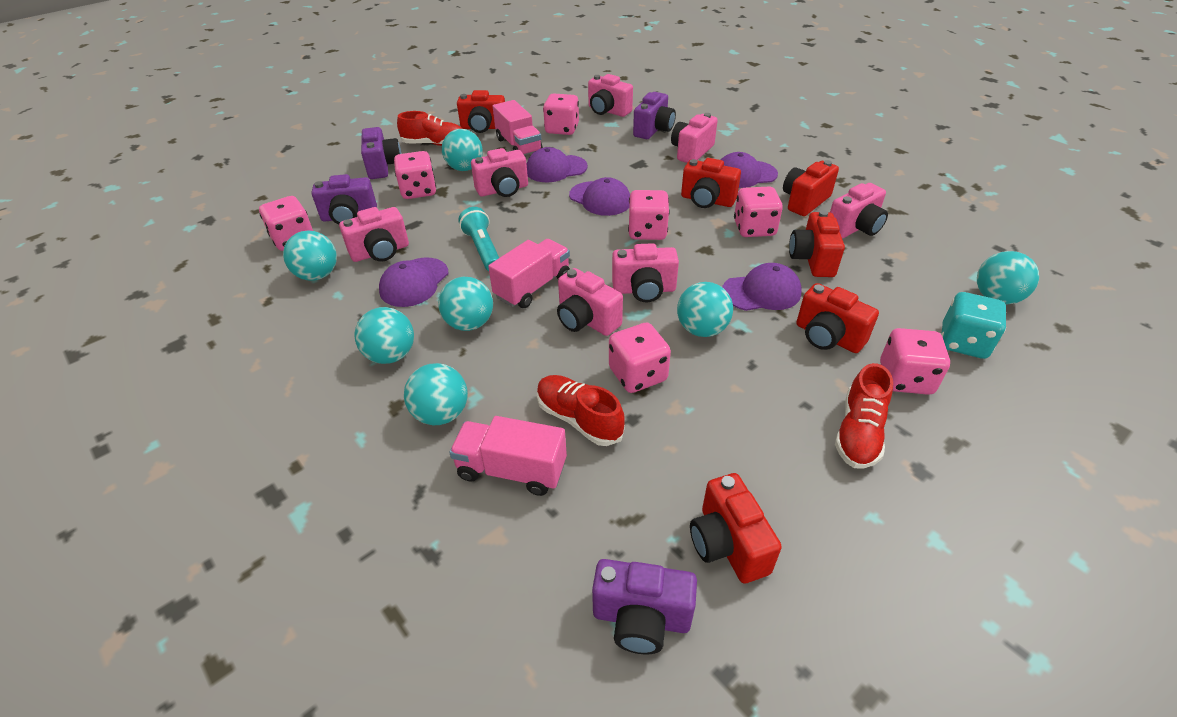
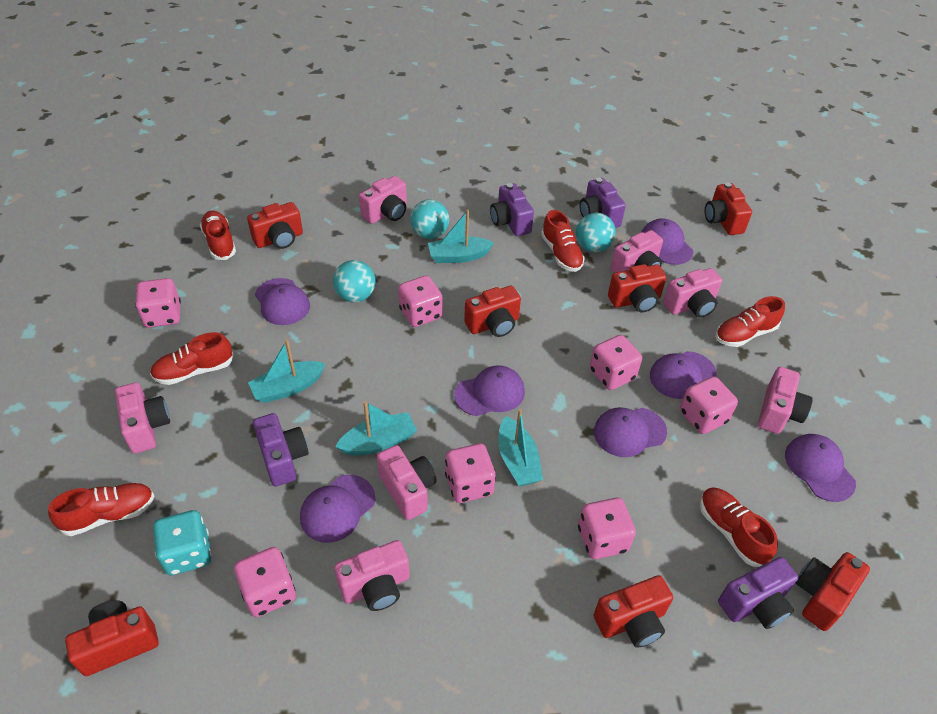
pink truck: 3 -> 0
purple cap: 5 -> 7
red camera: 6 -> 7
red shoe: 3 -> 6
turquoise ball: 7 -> 3
turquoise boat: 0 -> 4
turquoise flashlight: 1 -> 0

